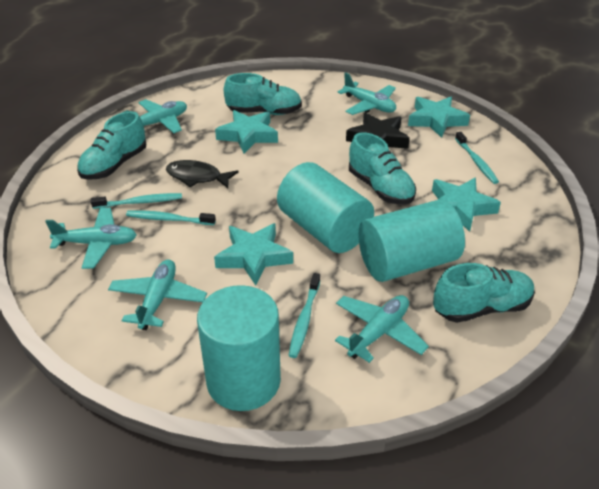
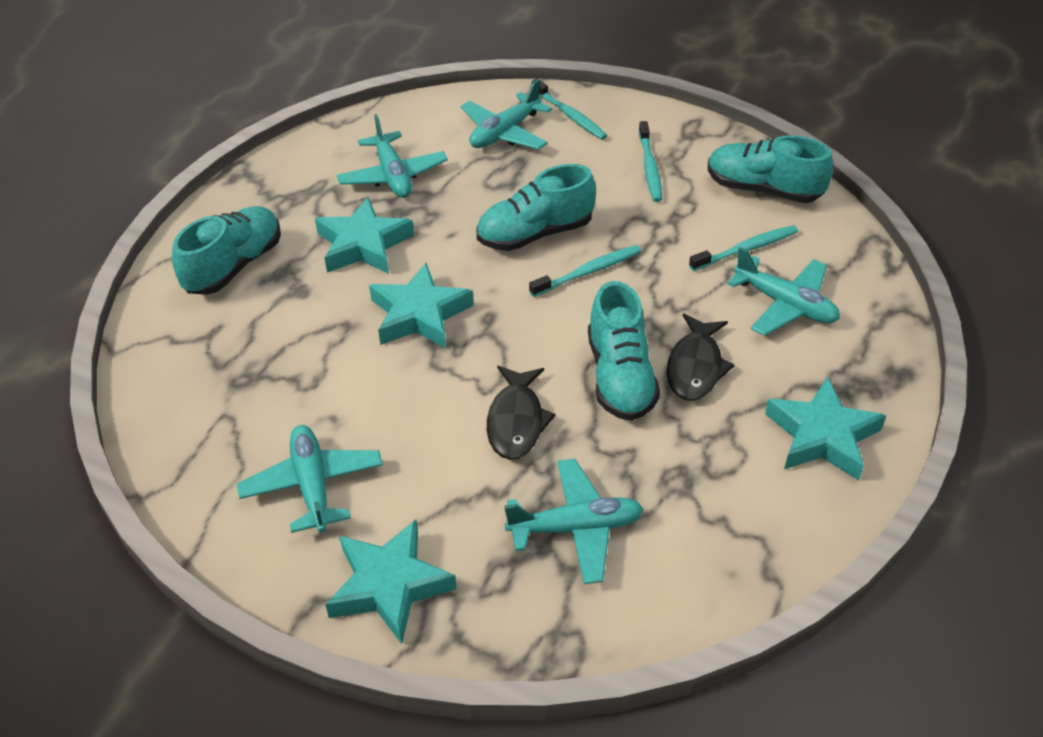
black fish: 1 -> 2
black star: 1 -> 0
turquoise cylinder: 3 -> 0

